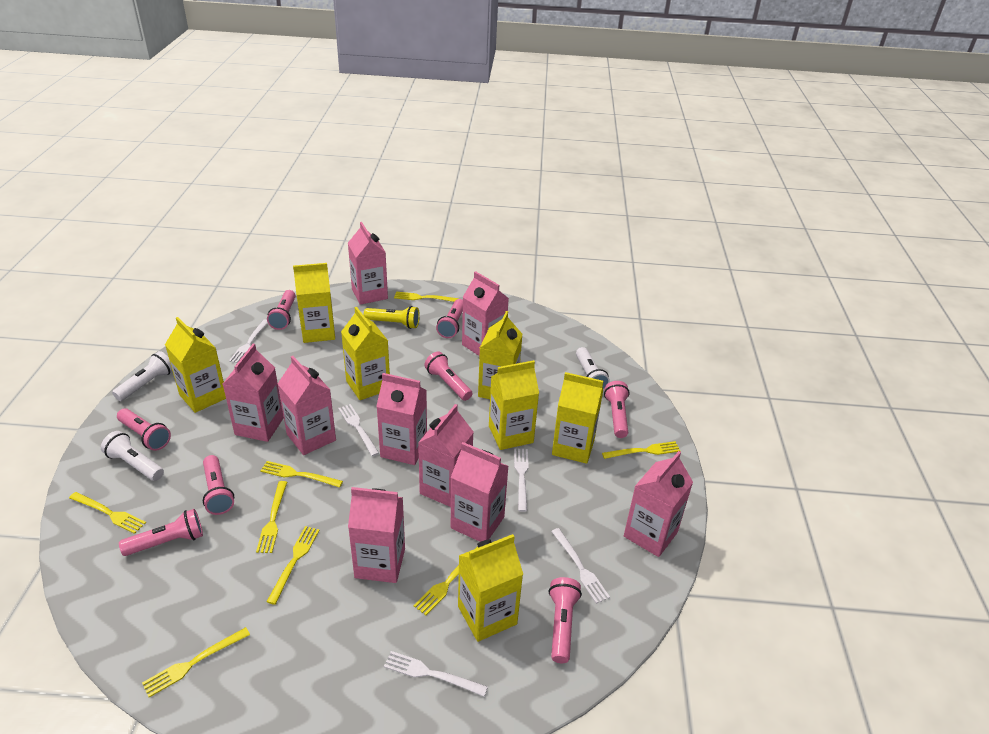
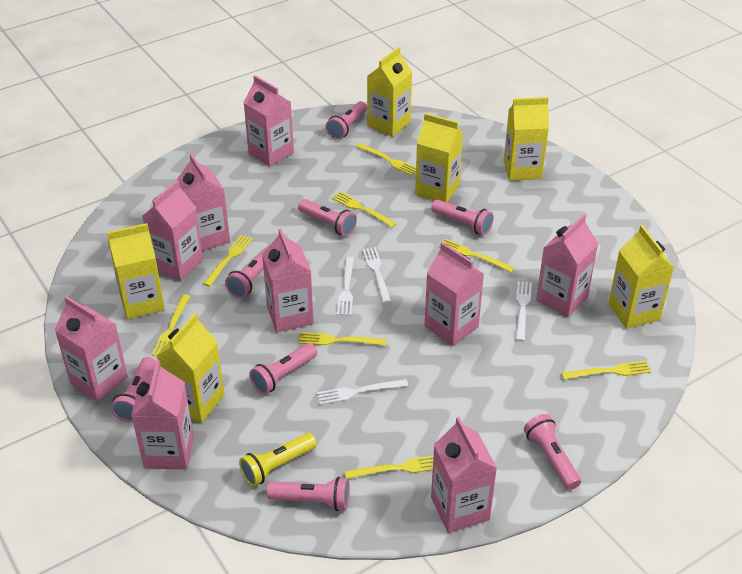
white flashlight: 3 -> 0
white fork: 5 -> 4
yellow carton: 7 -> 6

